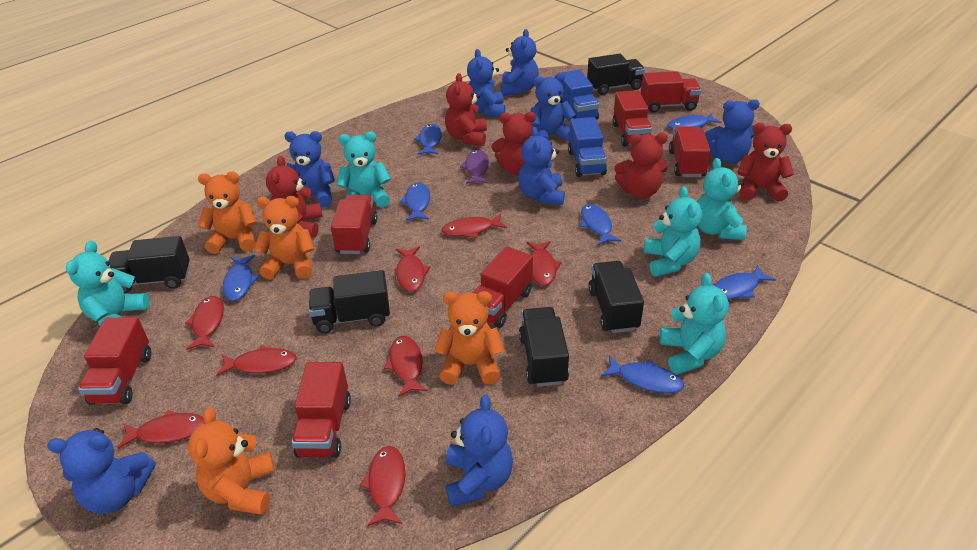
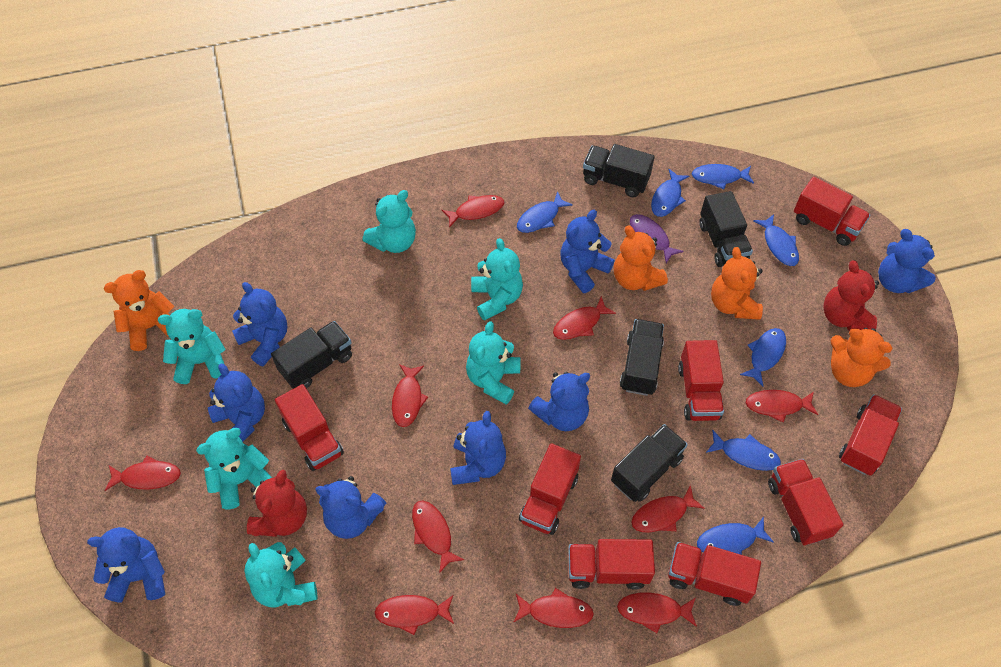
blue truck: 2 -> 0
red fish: 8 -> 10
red teddy bear: 5 -> 2
red truck: 7 -> 8
turquoise teddy bear: 5 -> 6

